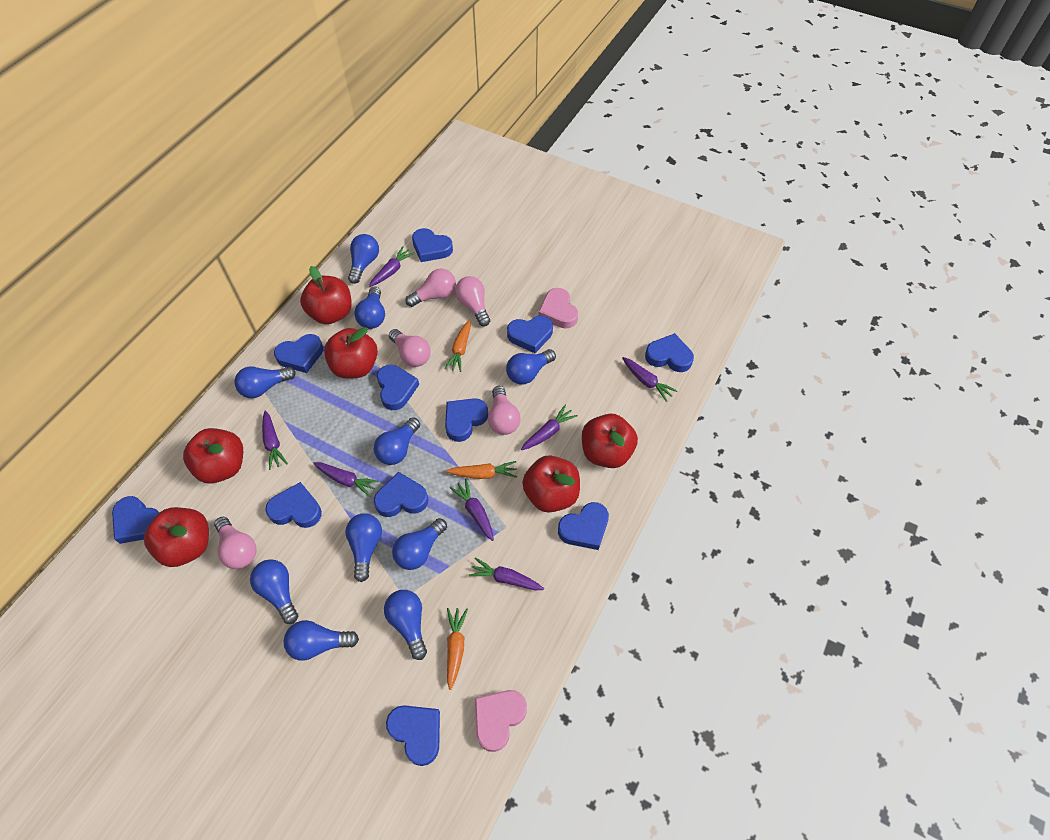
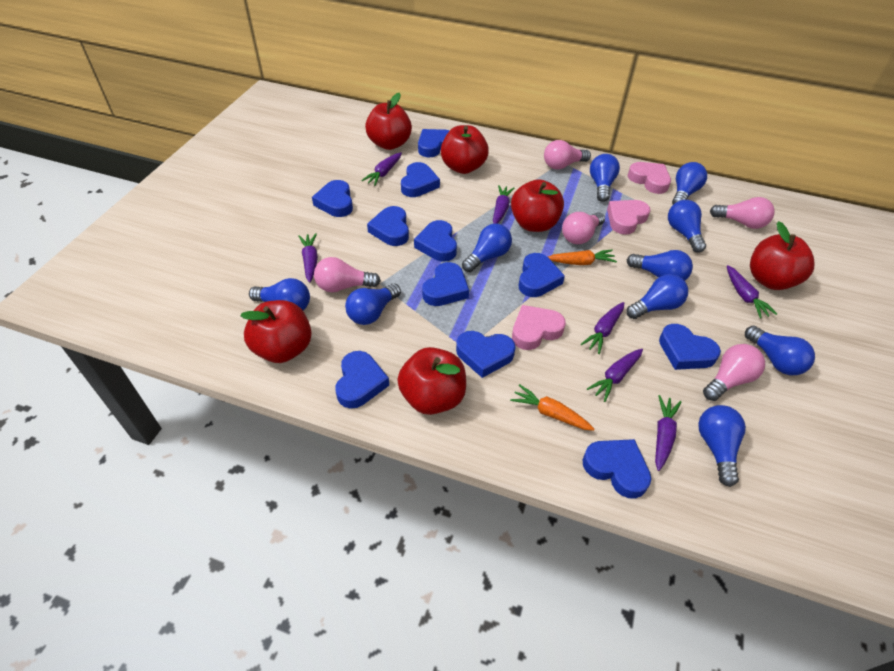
orange carrot: 3 -> 2
pink heart: 2 -> 3

